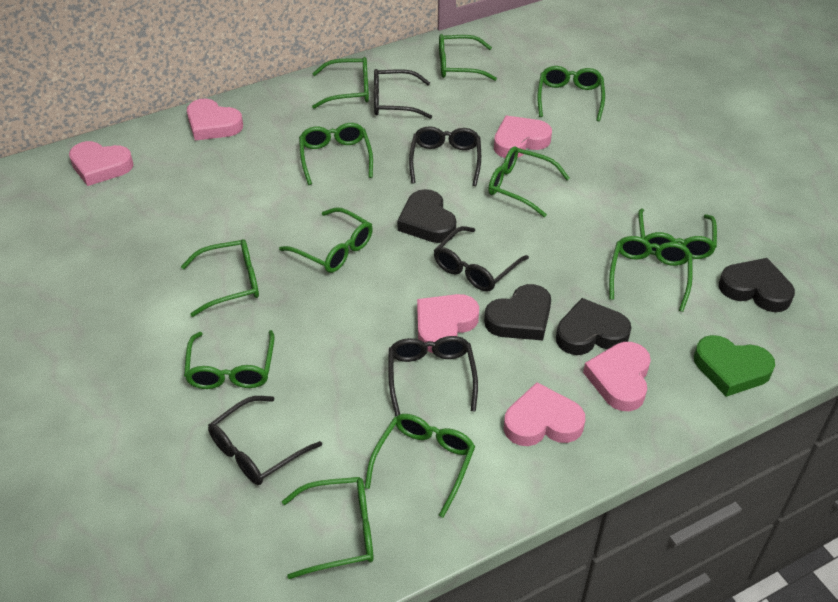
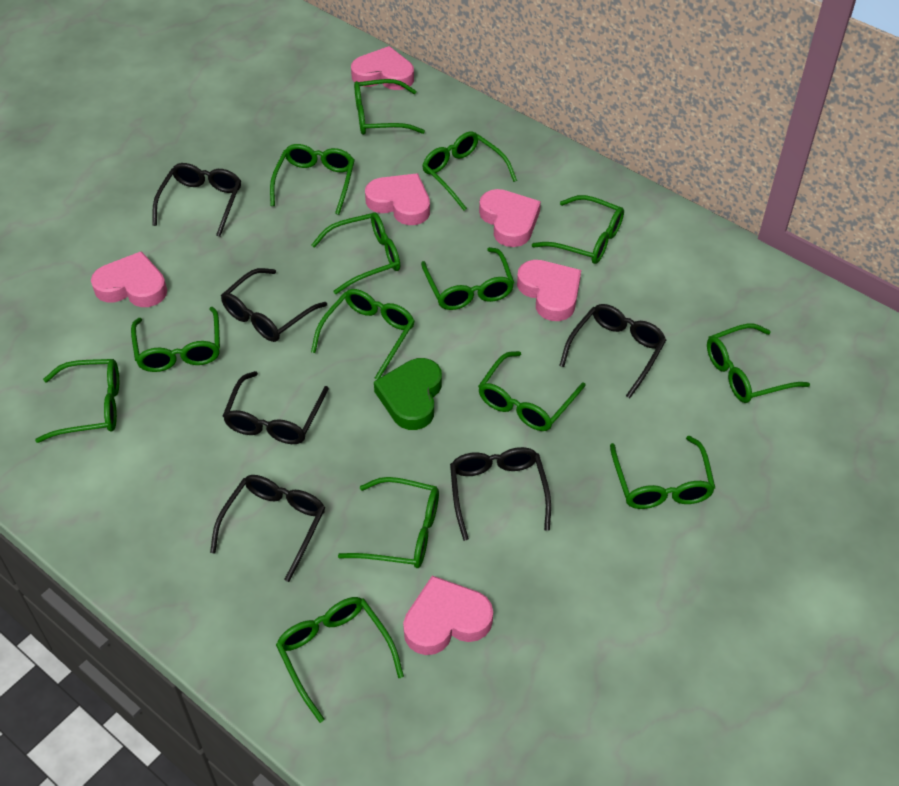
black glasses: 5 -> 6
black heart: 4 -> 0
green glasses: 12 -> 14

